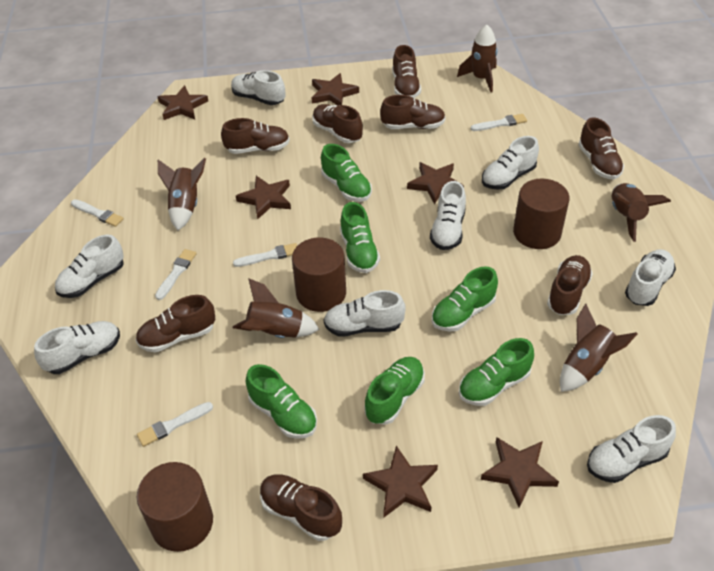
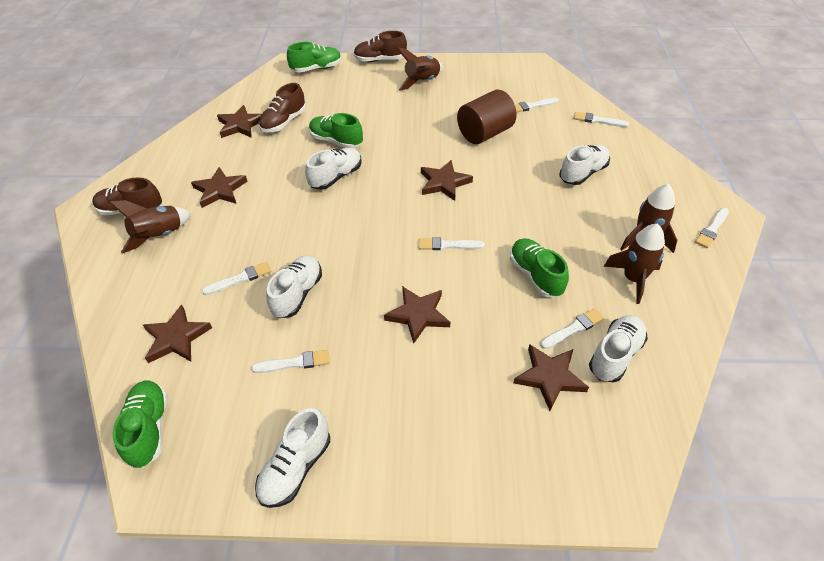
brown cylinder: 3 -> 1
brown rocket: 5 -> 4
brown shoe: 8 -> 3
green shoe: 6 -> 4
white brush: 5 -> 7
white shoe: 8 -> 5

